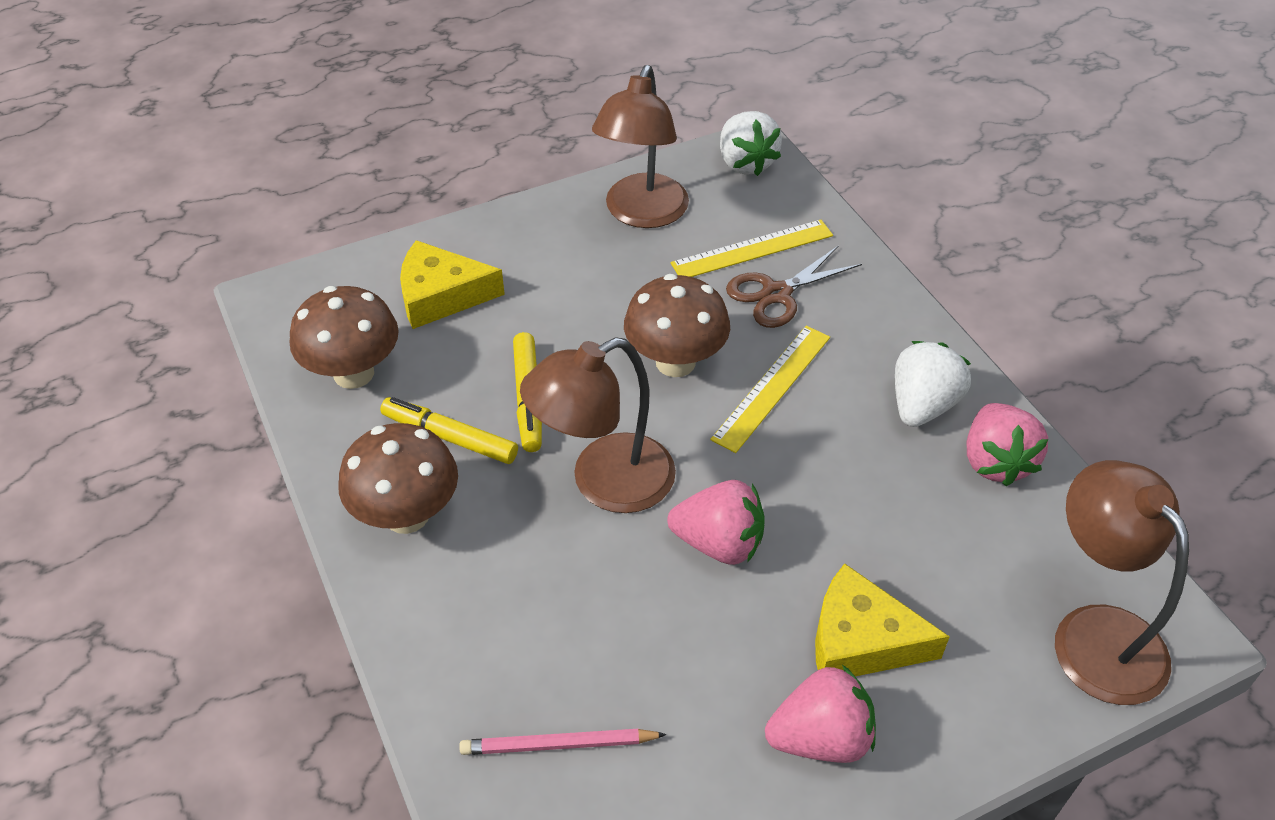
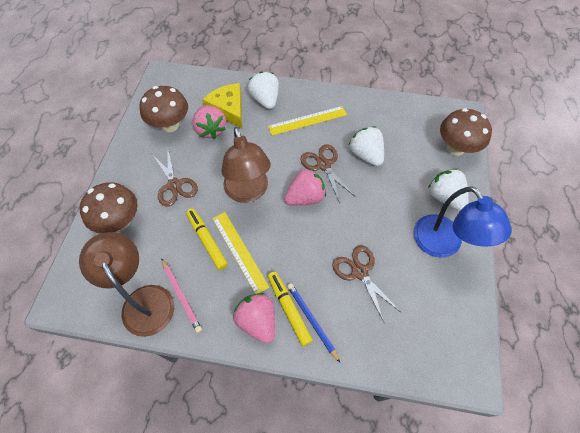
blue lamp: 0 -> 1
blue pencil: 0 -> 1
brown lamp: 3 -> 2
brown scissors: 1 -> 3
white strawberry: 2 -> 3
yellow cheese: 2 -> 1

